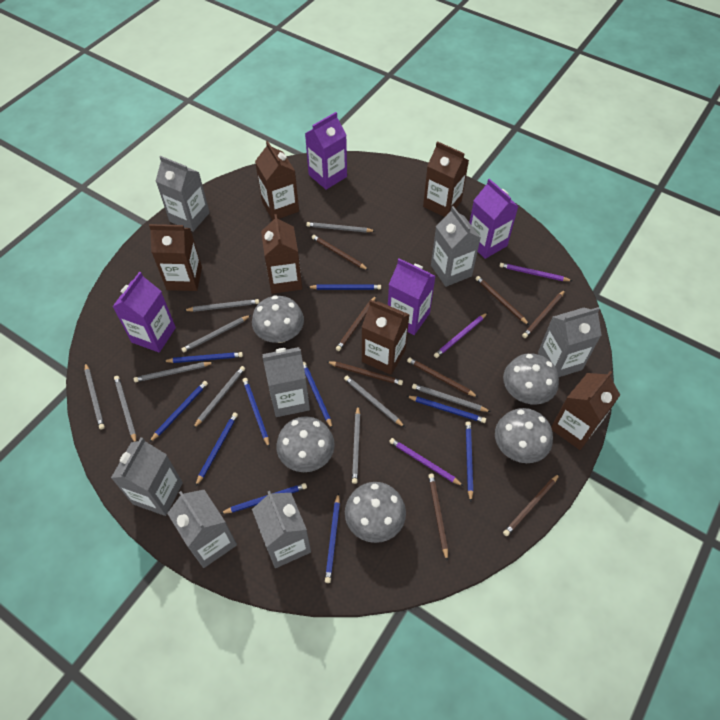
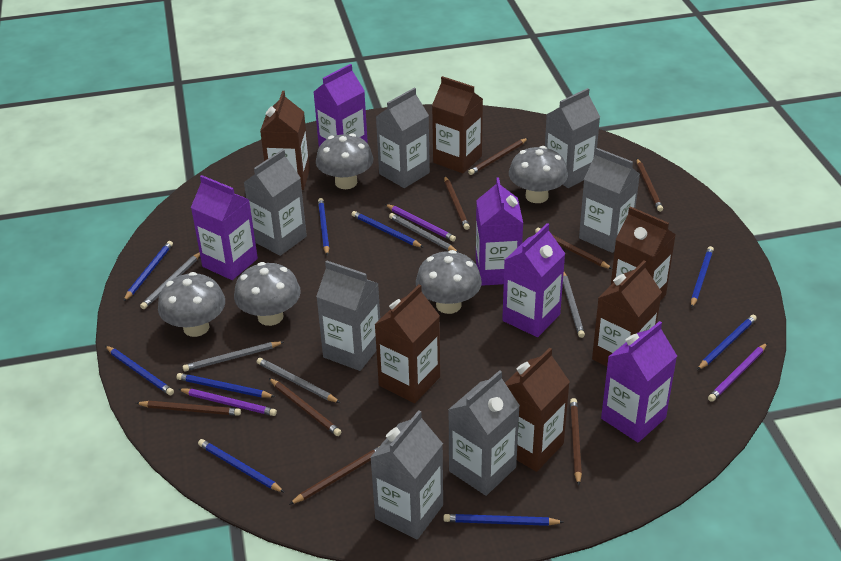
blue pencil: 10 -> 9
grey pencil: 10 -> 5
purple carton: 4 -> 5

